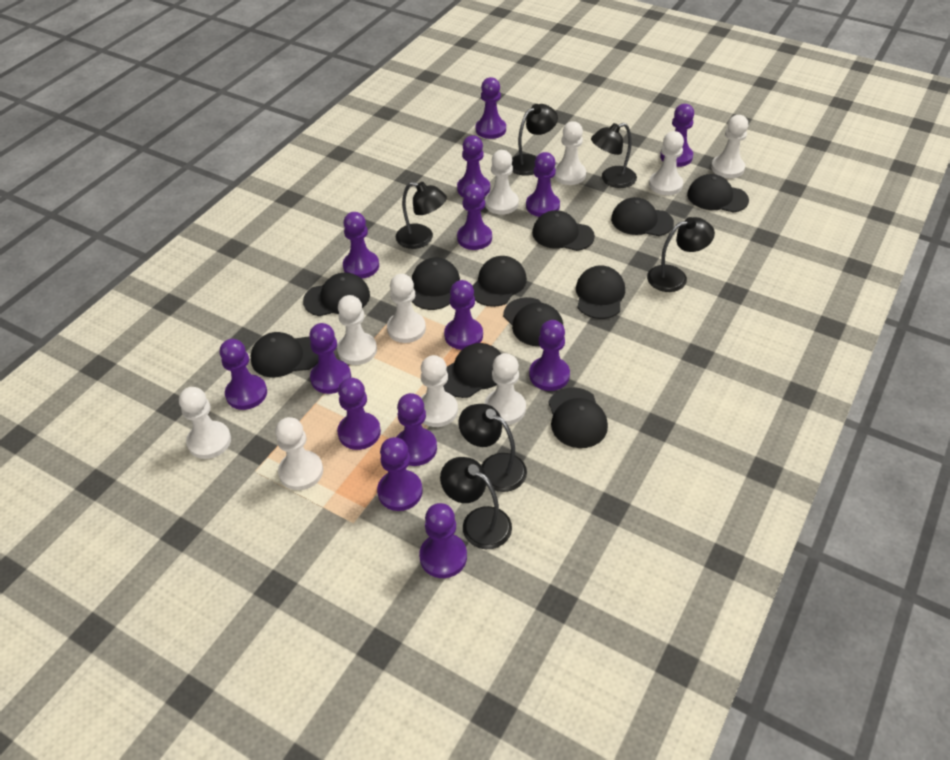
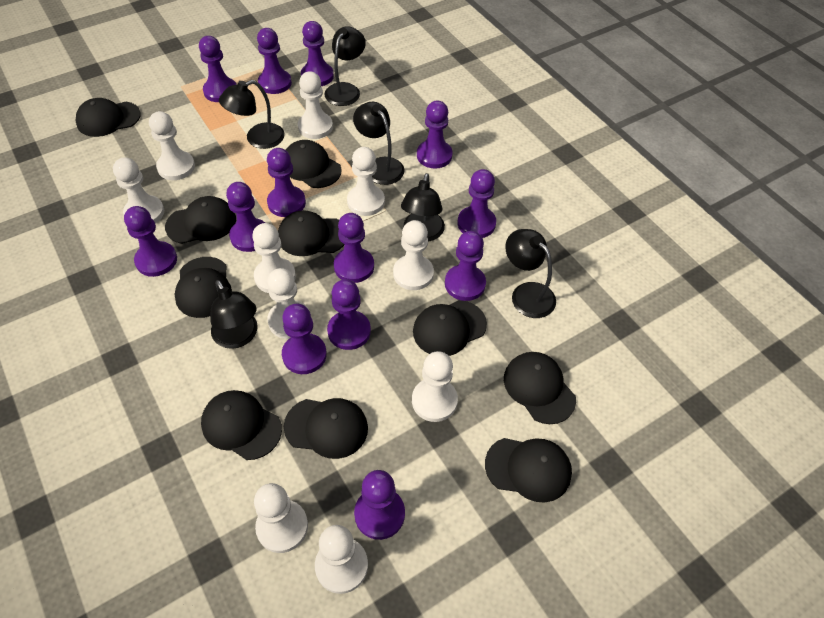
black cap: 11 -> 10
purple pawn: 14 -> 13

